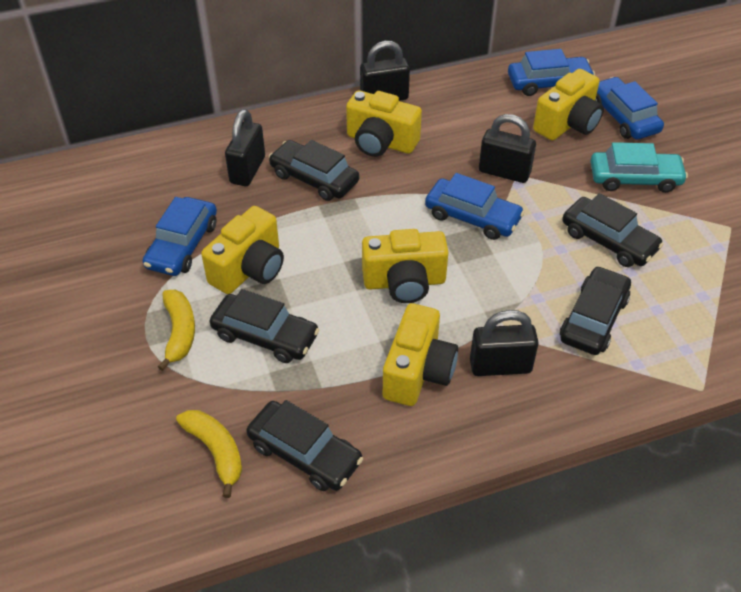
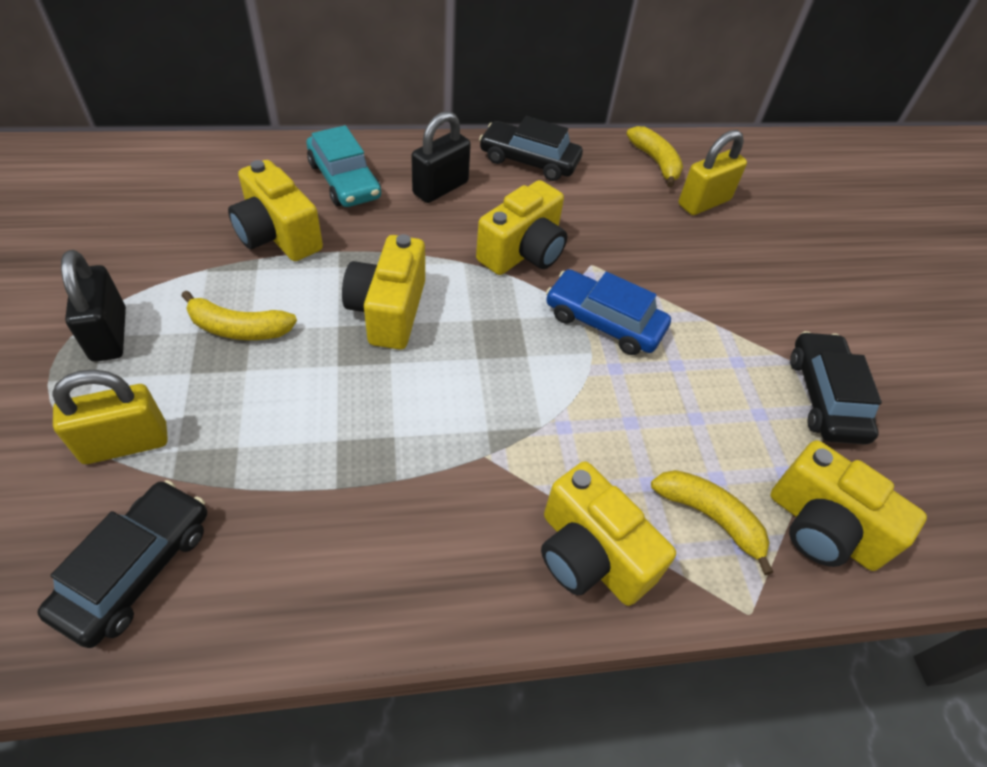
black car: 5 -> 3
black padlock: 4 -> 2
blue car: 4 -> 1
yellow banana: 2 -> 3
yellow padlock: 0 -> 2

